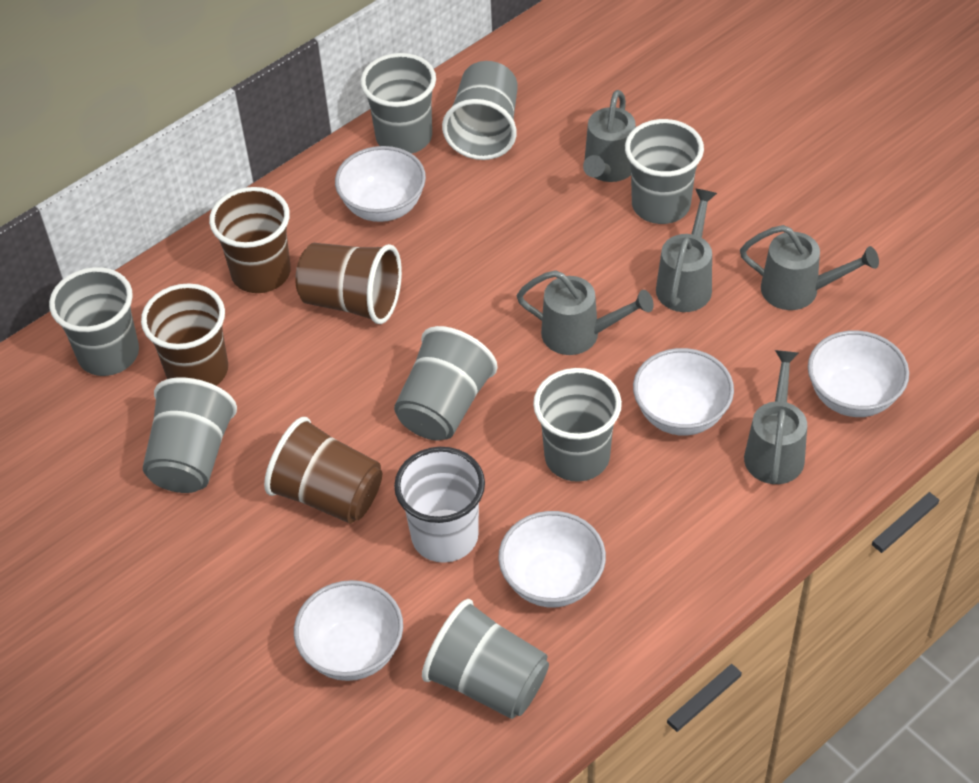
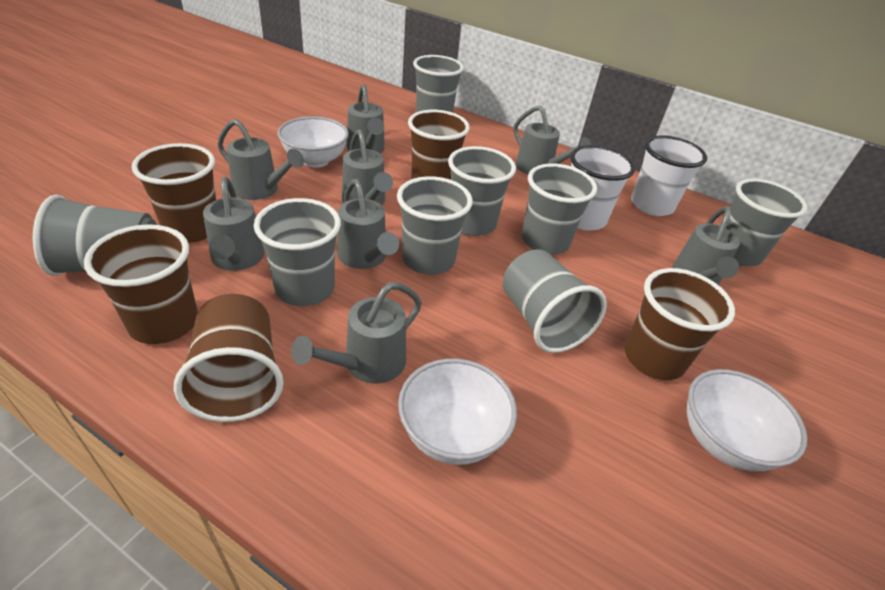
brown cup: 4 -> 5
grey watering can: 5 -> 8
white bowl: 5 -> 3
white cup: 1 -> 2

